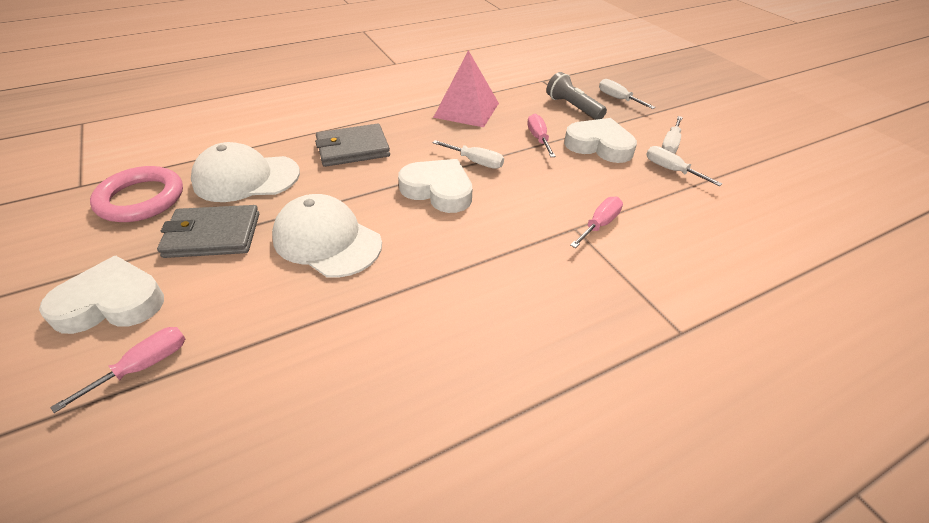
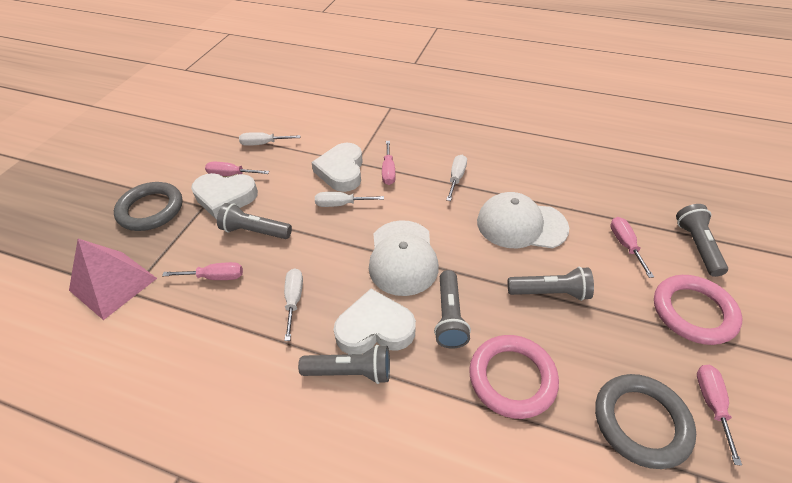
grey flashlight: 1 -> 5
grey ring: 0 -> 2
grey wallet: 2 -> 0
pink ring: 1 -> 2
pink screwdriver: 3 -> 5

